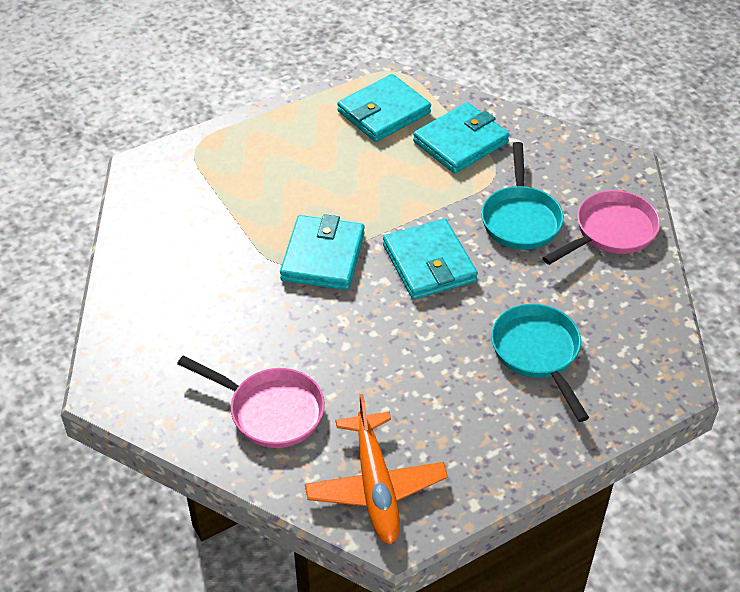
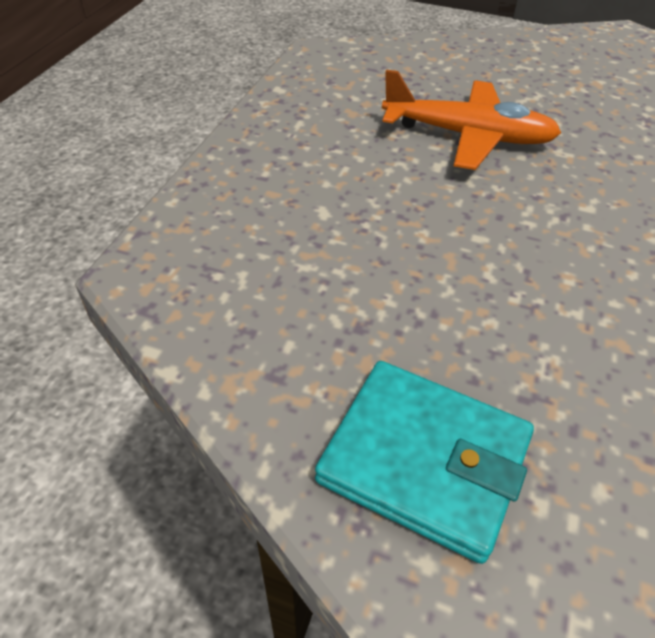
pink pan: 2 -> 0
turquoise pan: 2 -> 0
turquoise wallet: 4 -> 1

